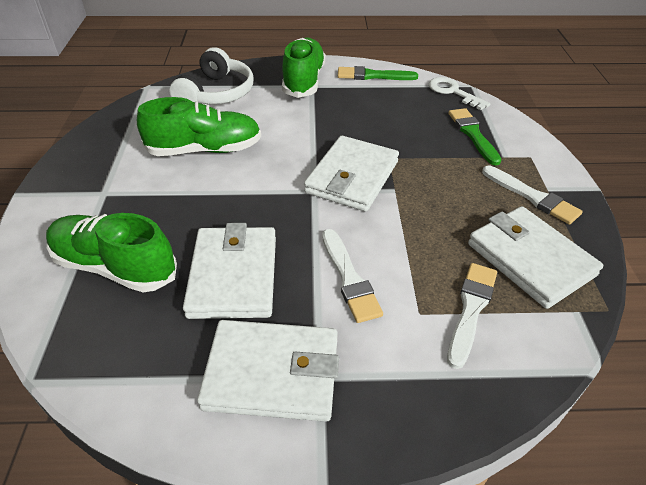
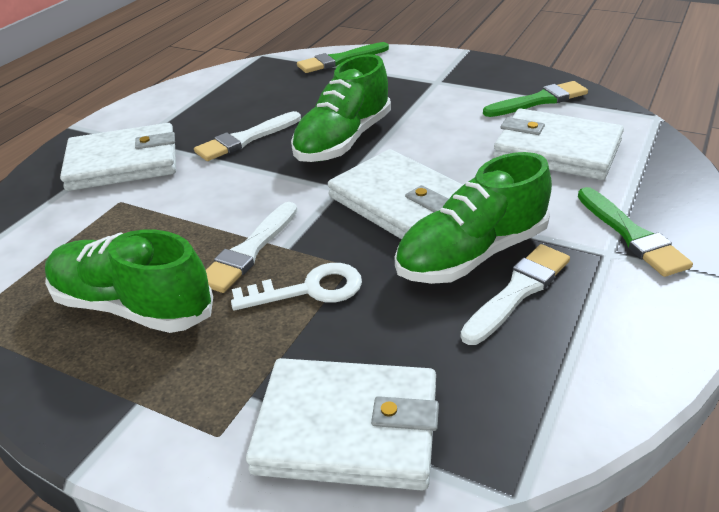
green brush: 2 -> 3
white headphones: 1 -> 0

